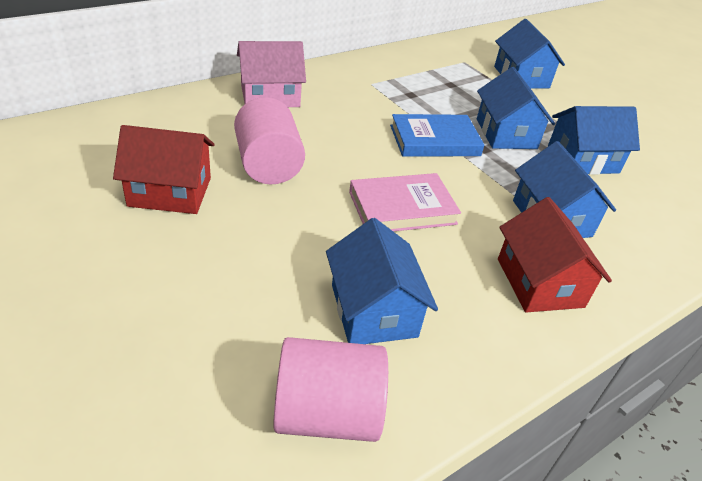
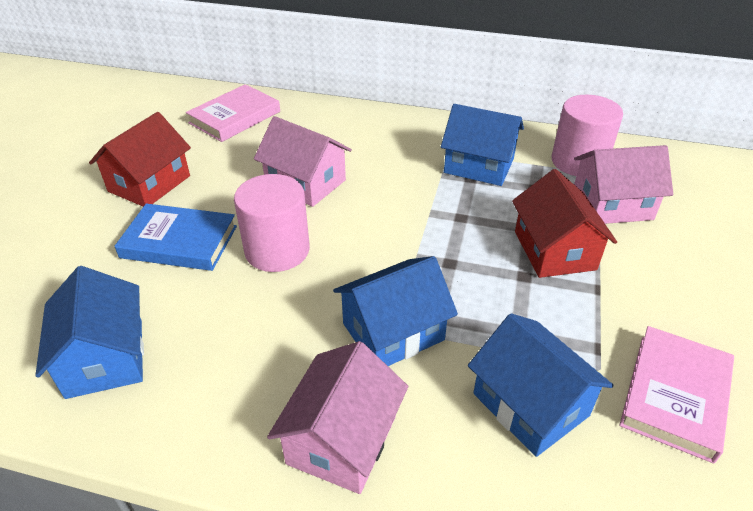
blue house: 5 -> 4
pink book: 1 -> 2
pink house: 1 -> 3

